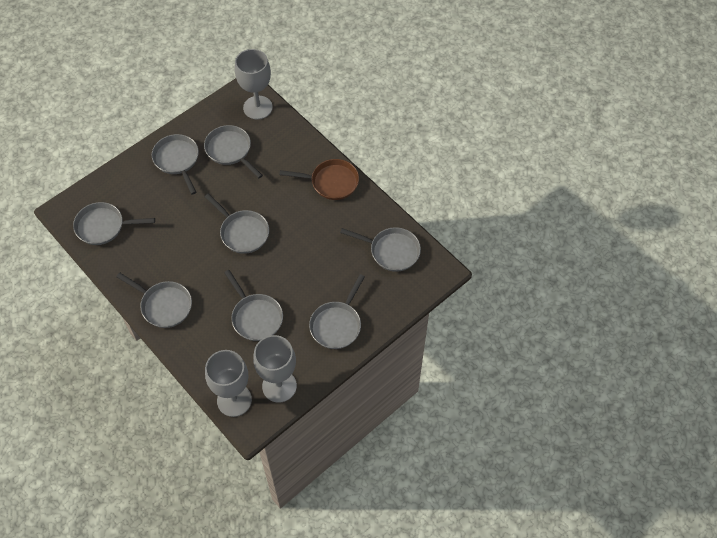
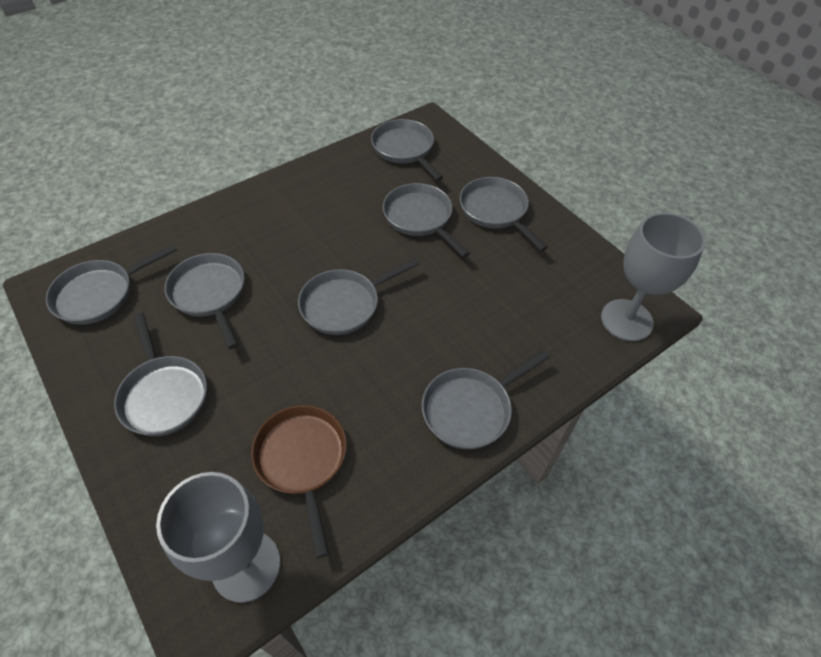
grey goblet: 3 -> 2

